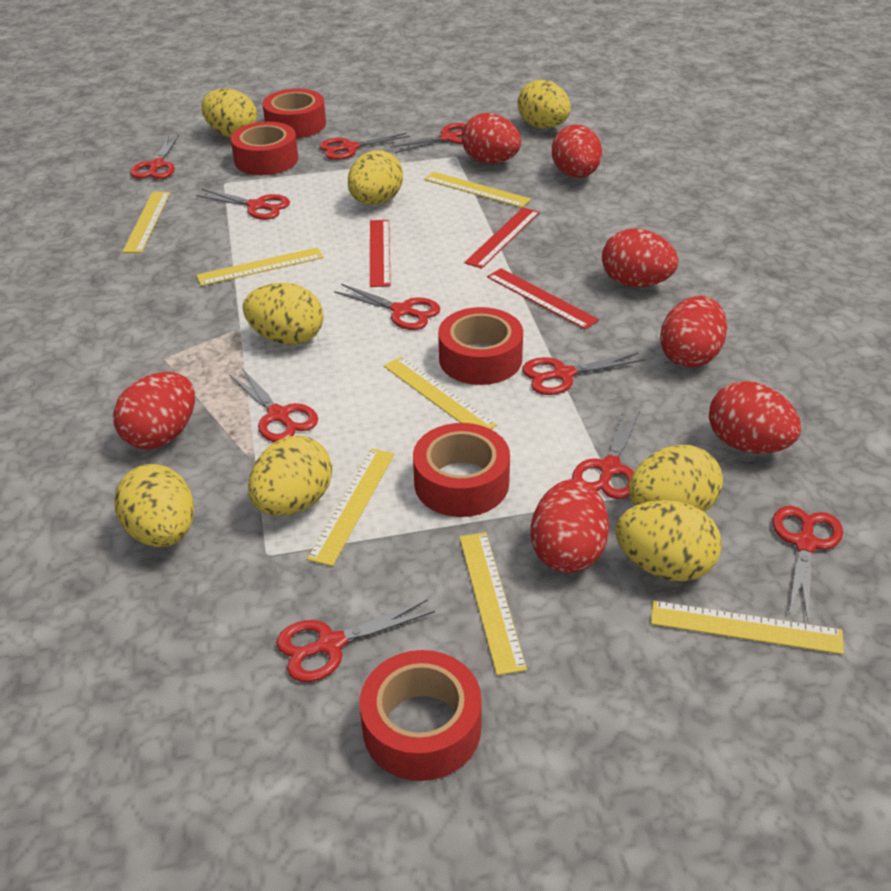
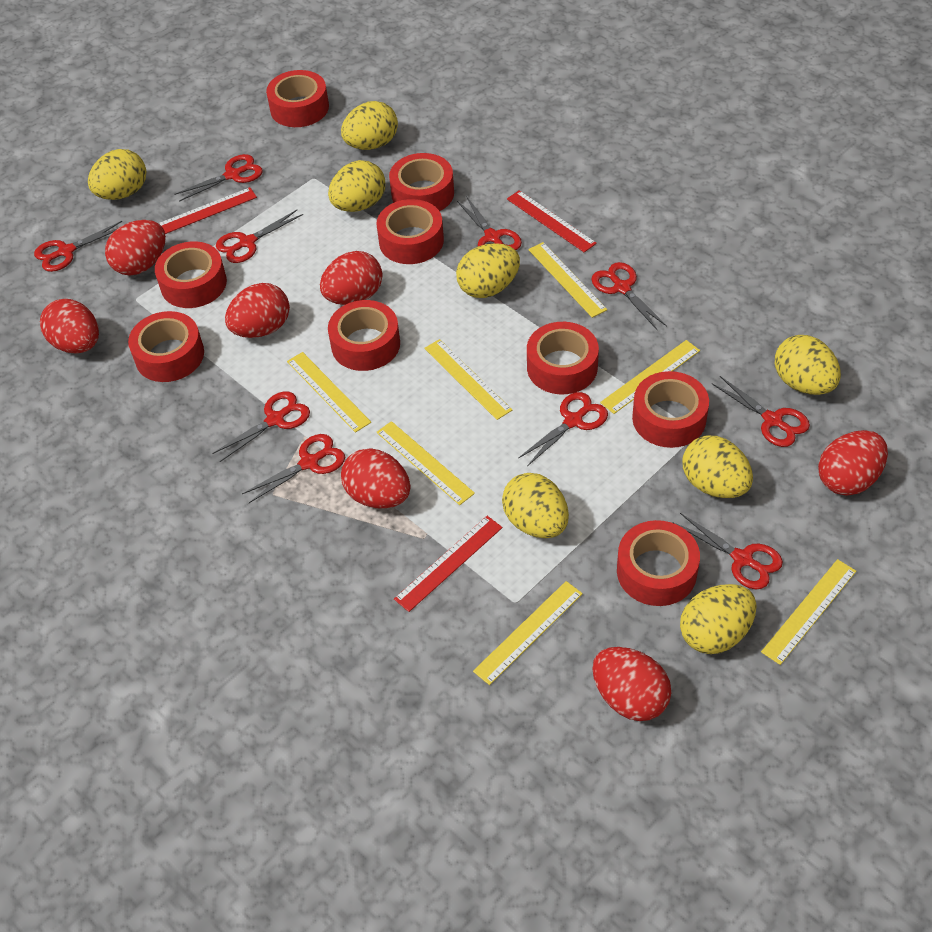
red tape: 5 -> 9

